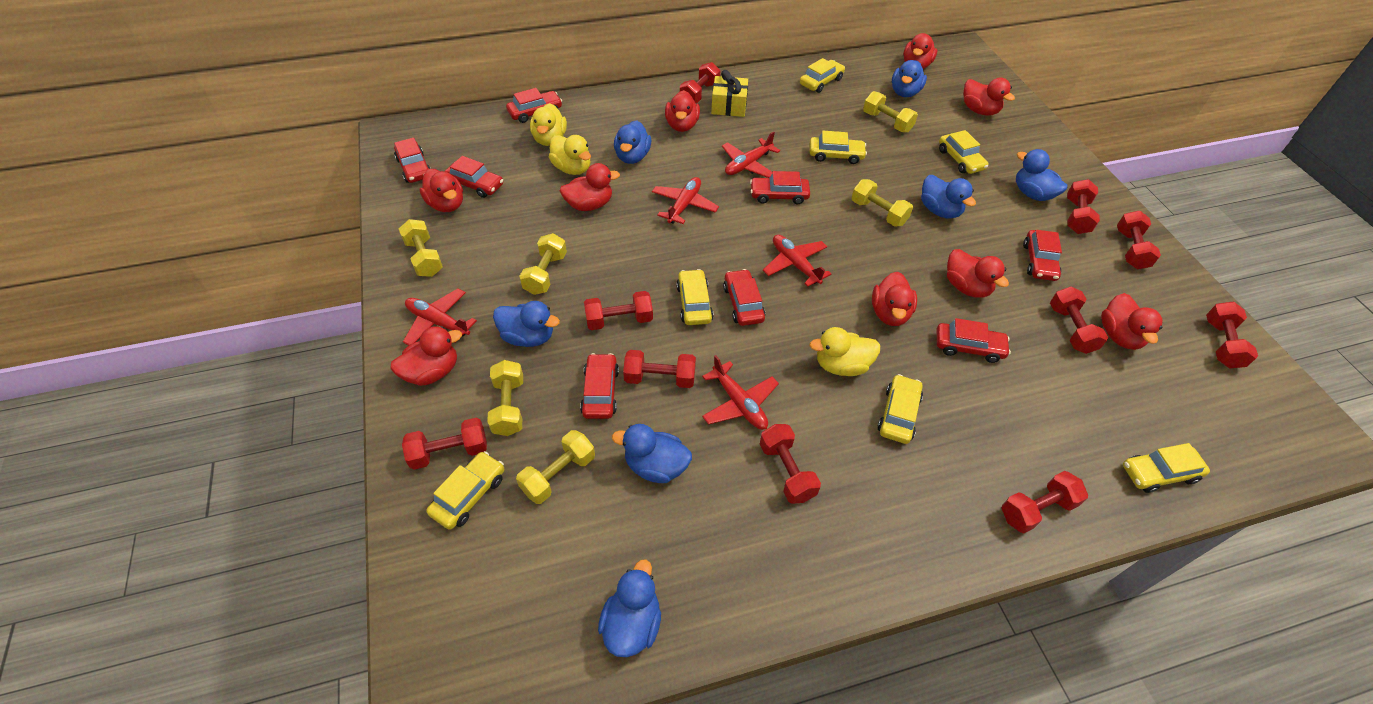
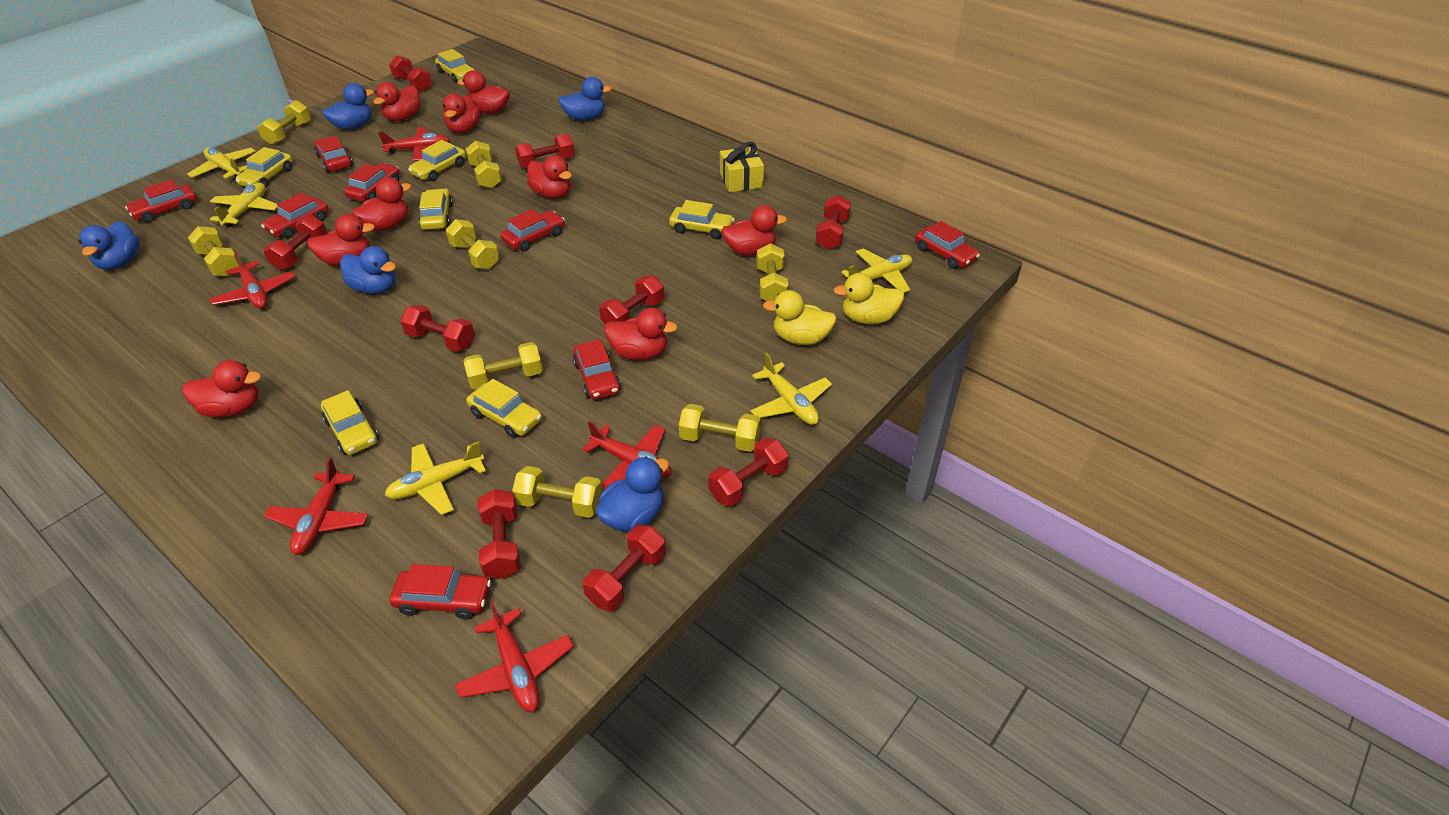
blue duck: 7 -> 5
red dumbbell: 10 -> 9
yellow duck: 3 -> 2
yellow dumbbell: 6 -> 8
yellow plane: 0 -> 5

